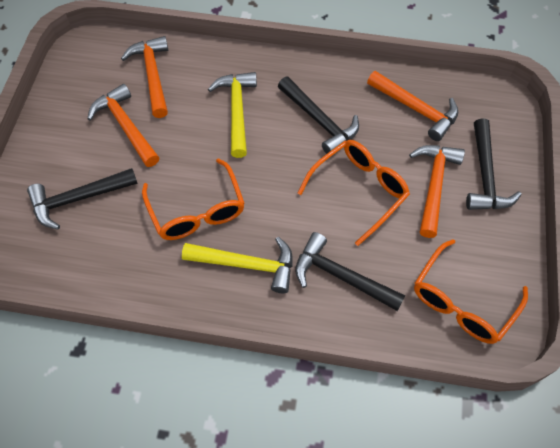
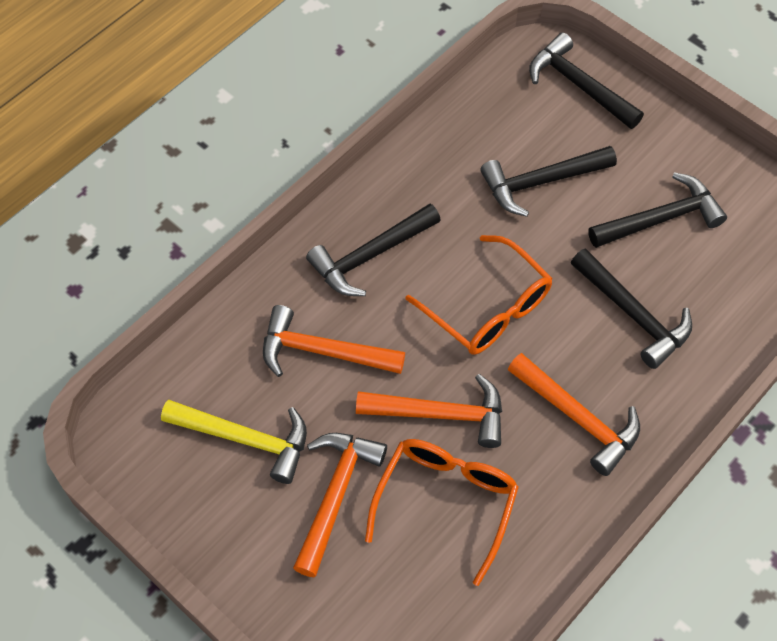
black hammer: 4 -> 5
orange glasses: 3 -> 2
yellow hammer: 2 -> 1

